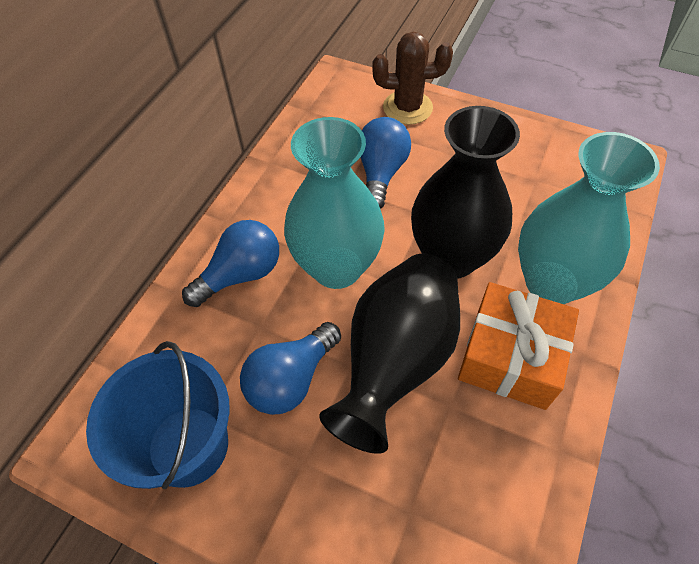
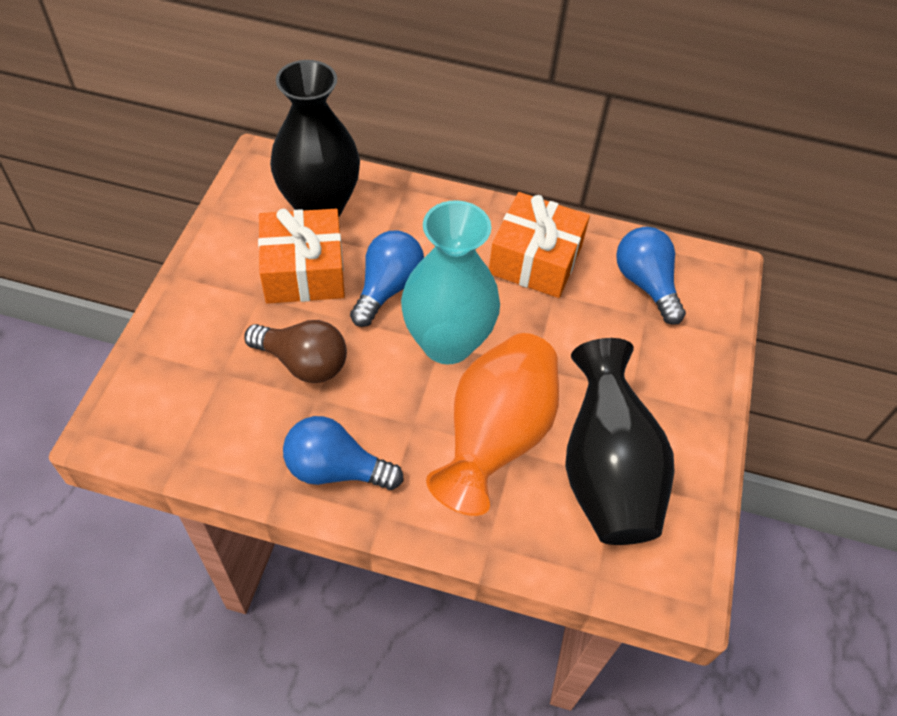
blue bucket: 1 -> 0
brown cactus: 1 -> 0
brown light bulb: 0 -> 1
orange gift: 1 -> 2
orange vase: 0 -> 1
turquoise vase: 2 -> 1

